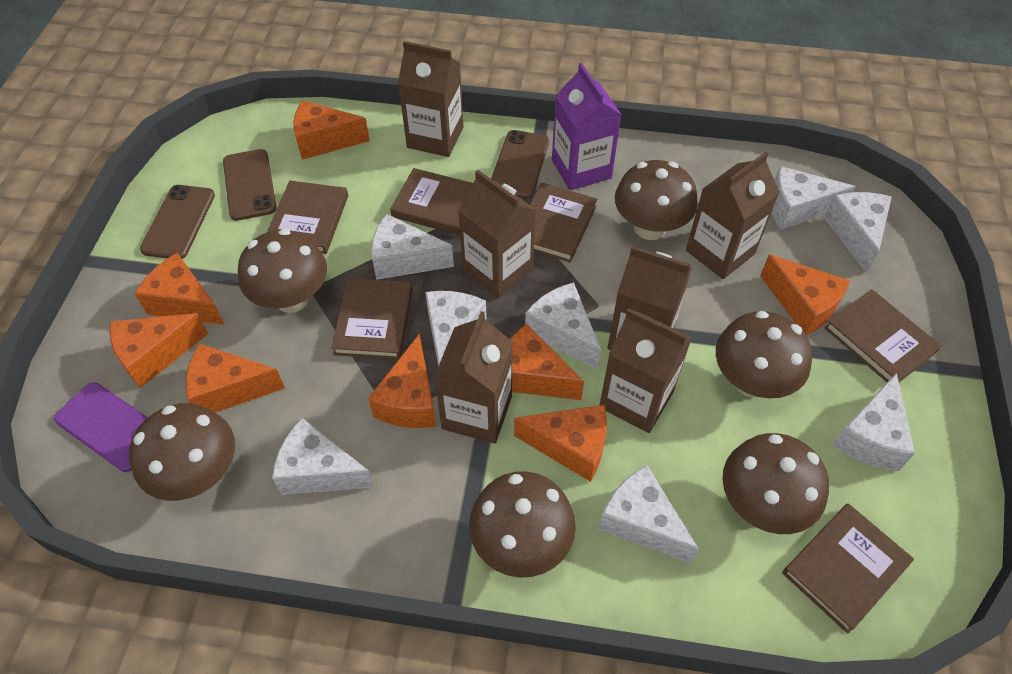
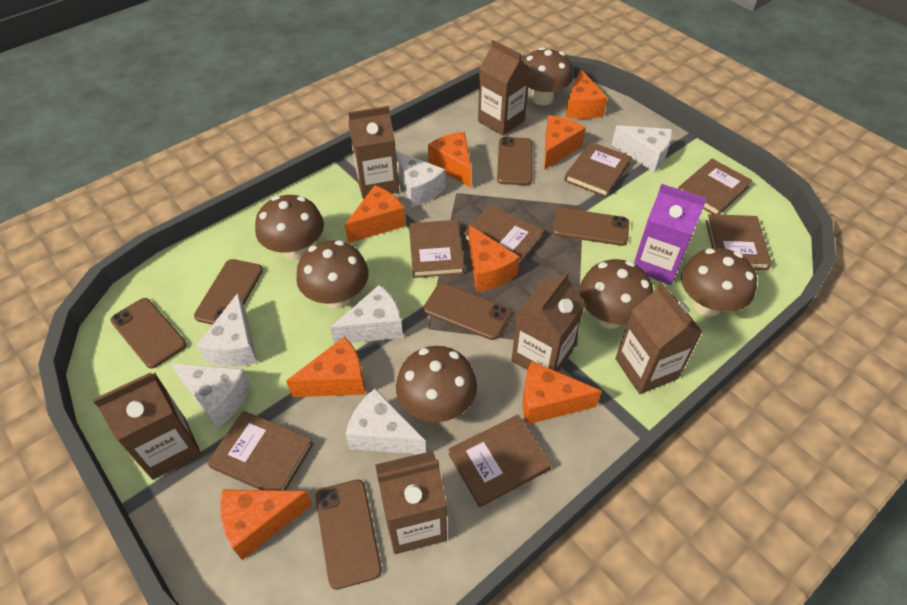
brown book: 6 -> 7
brown phone: 3 -> 6
purple phone: 1 -> 0
white cheese: 8 -> 6

